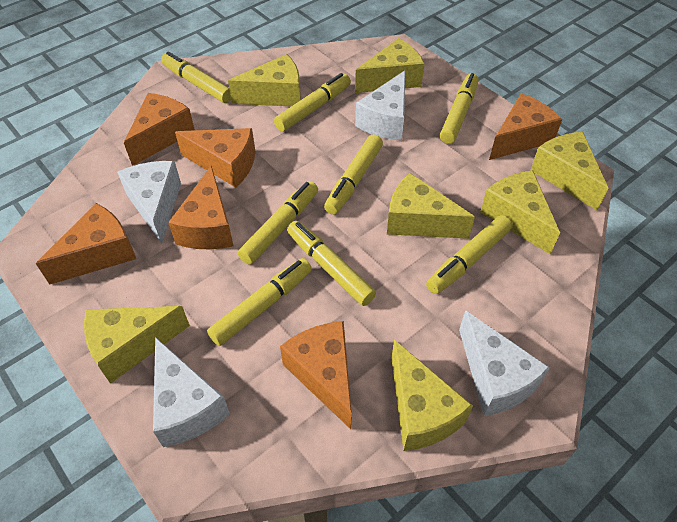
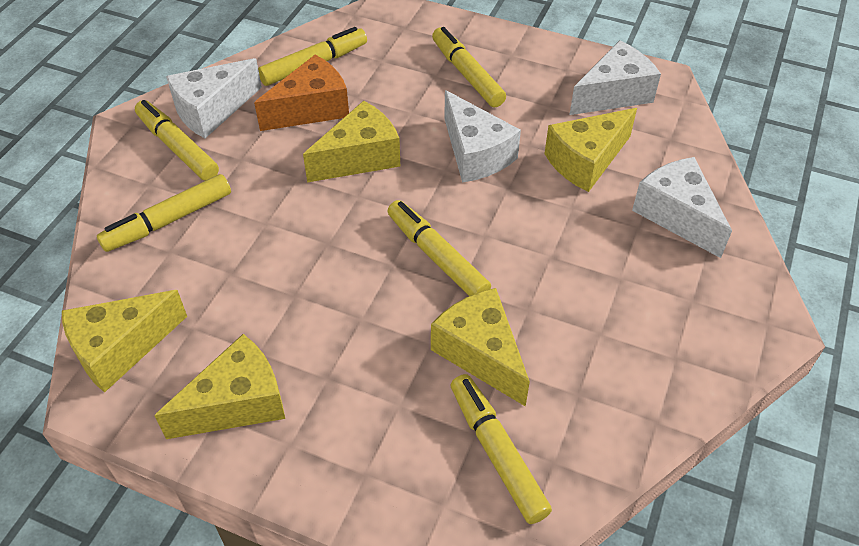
orange cheese: 6 -> 1
yellow cheese: 7 -> 5
yellow marker: 8 -> 6

